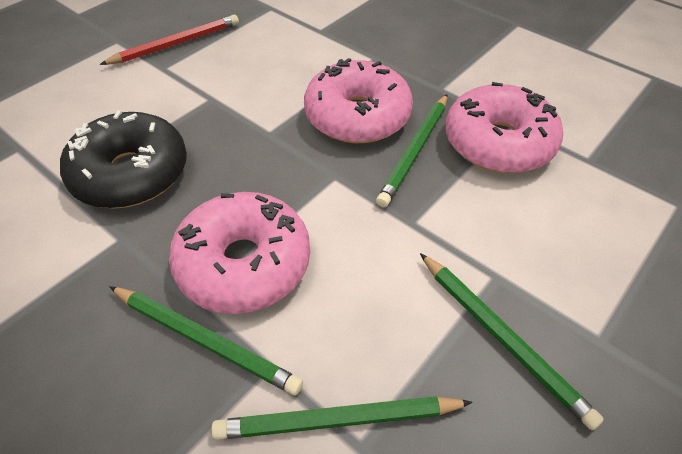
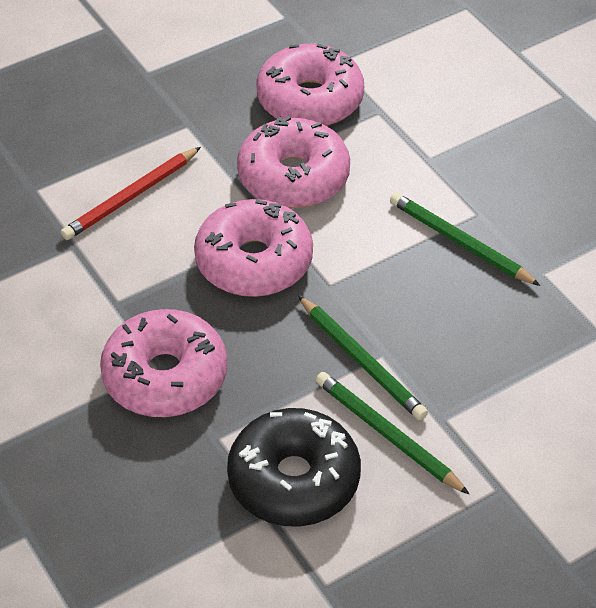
green pencil: 4 -> 3
pink donut: 3 -> 4

